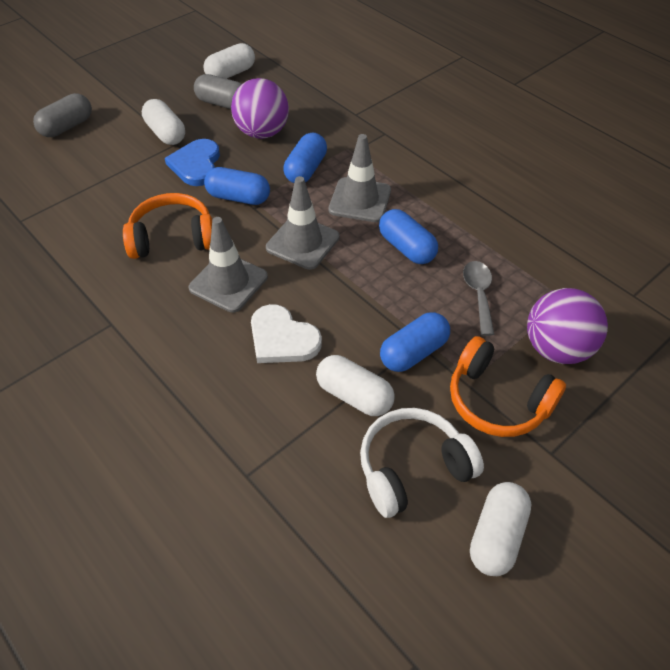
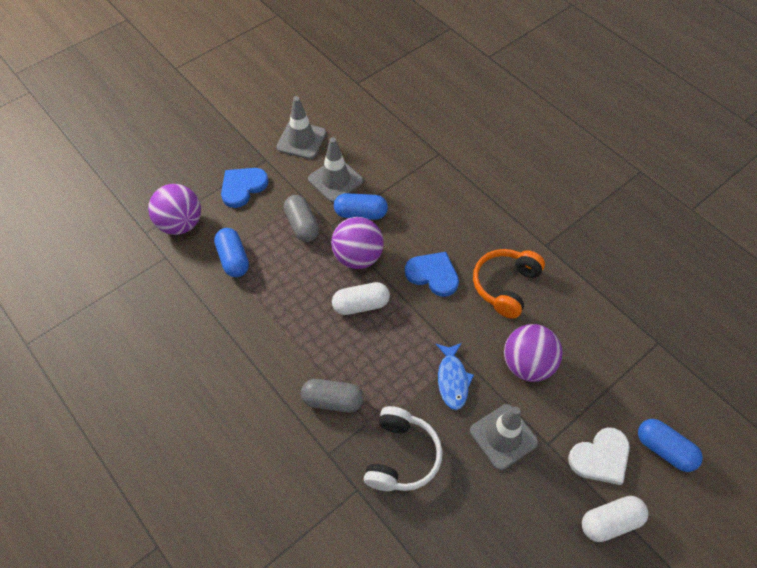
blue capsule: 4 -> 3
blue fish: 0 -> 1
blue heart: 1 -> 2
grey spoon: 1 -> 0
orange headphones: 2 -> 1
purple ball: 2 -> 3
white capsule: 4 -> 2

